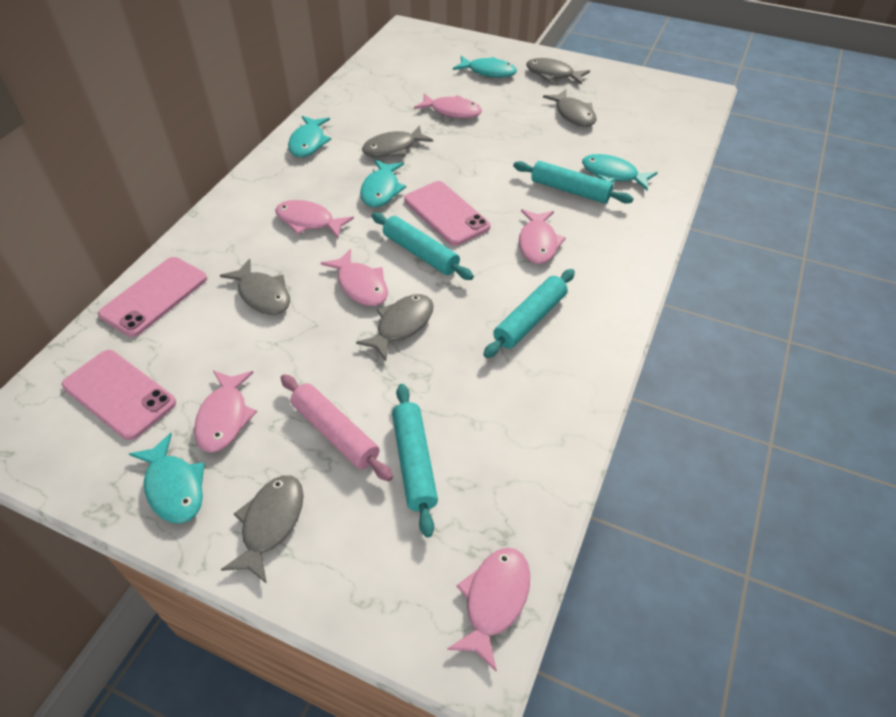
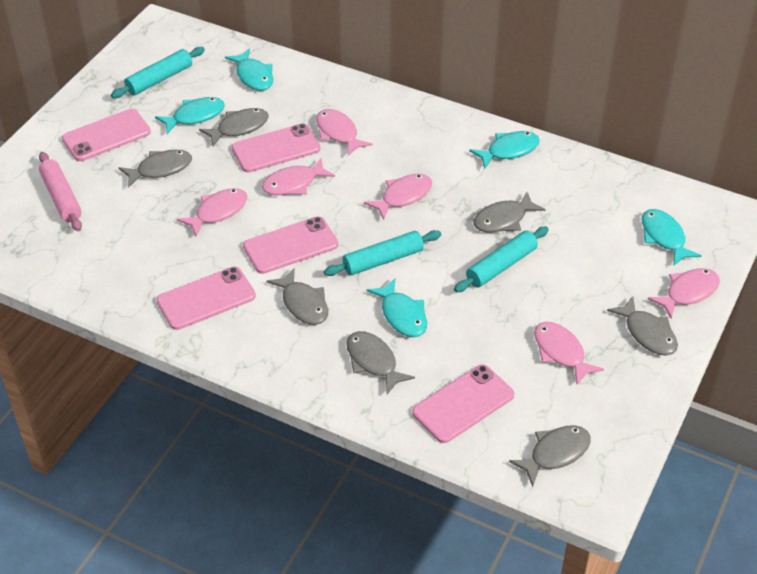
grey fish: 6 -> 7
pink phone: 3 -> 5
turquoise rolling pin: 4 -> 3

